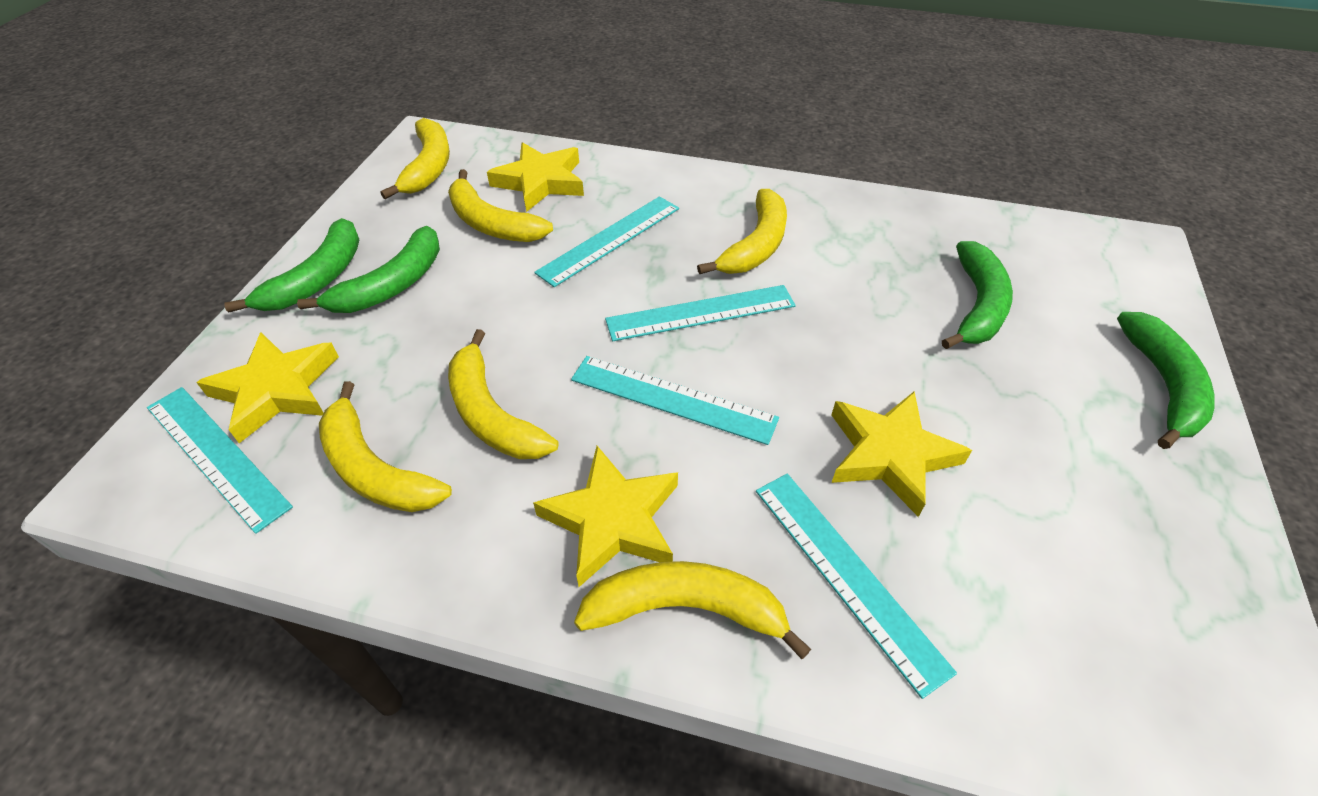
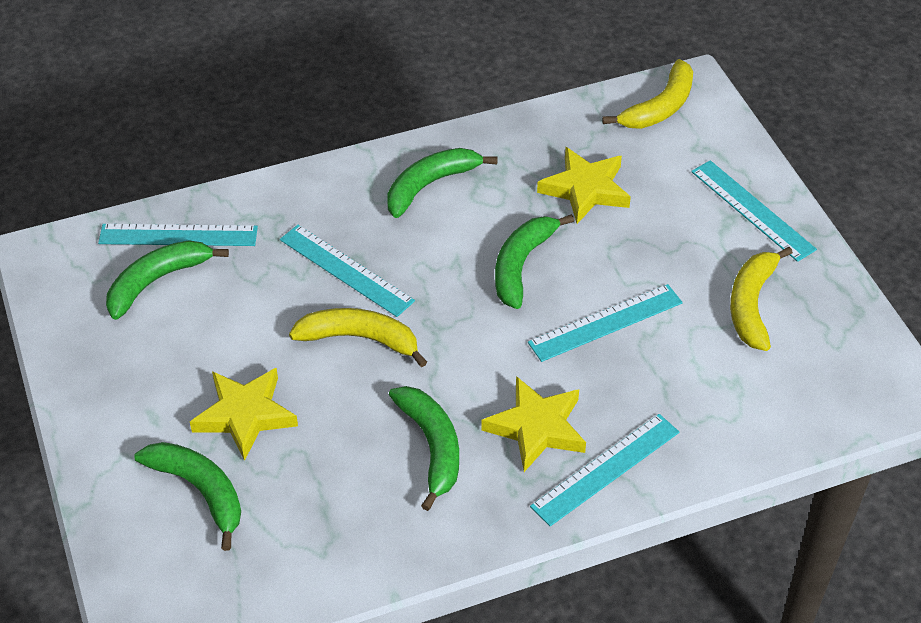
green banana: 4 -> 5
yellow banana: 6 -> 3
yellow star: 4 -> 3

